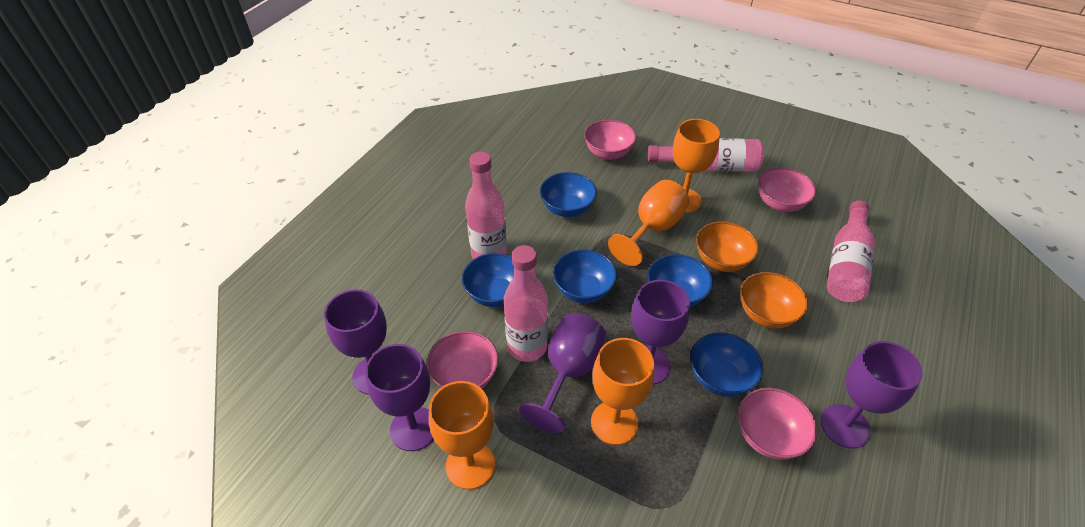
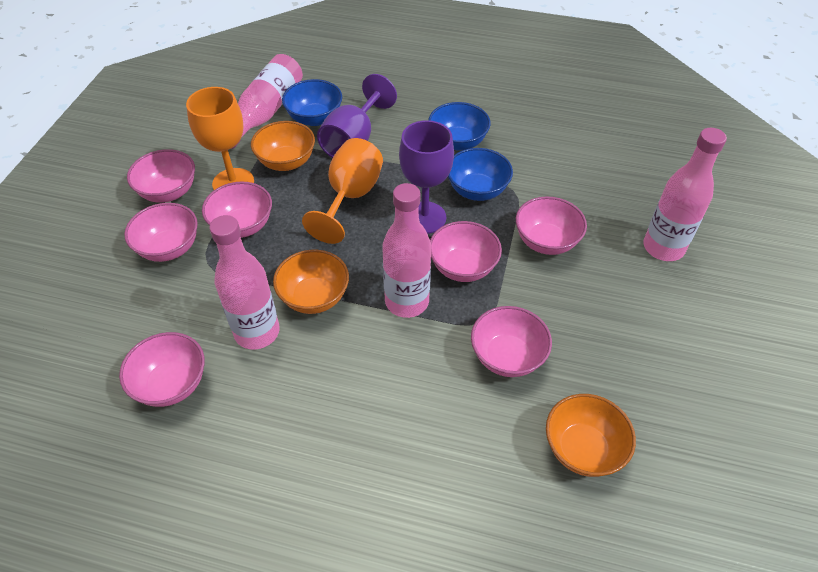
blue bowl: 5 -> 3
orange bowl: 2 -> 3
orange goblet: 4 -> 2
pink bowl: 4 -> 7
purple goblet: 5 -> 2

